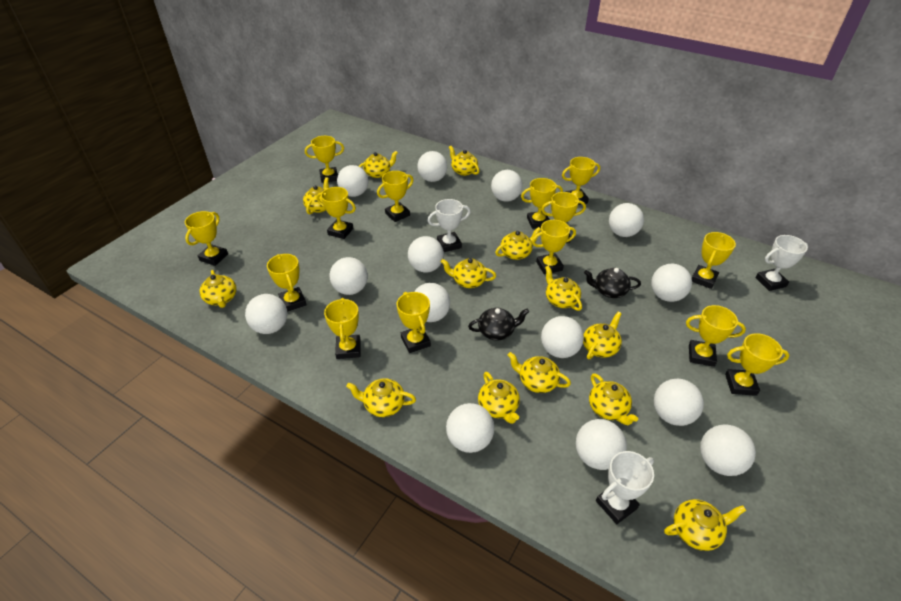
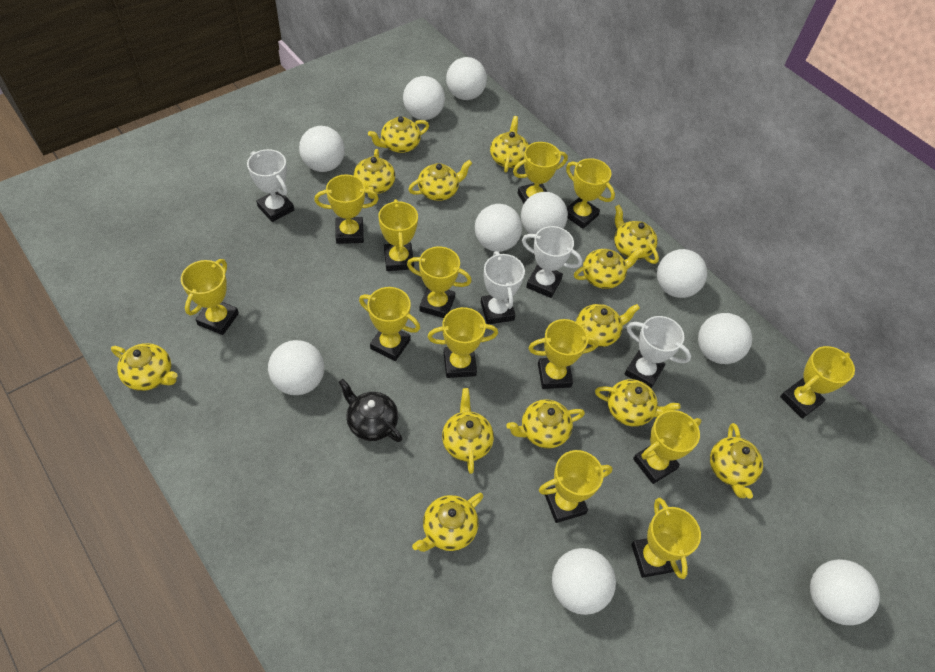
black teapot: 2 -> 1
white ball: 14 -> 10
white trophy: 3 -> 4
yellow trophy: 14 -> 13

